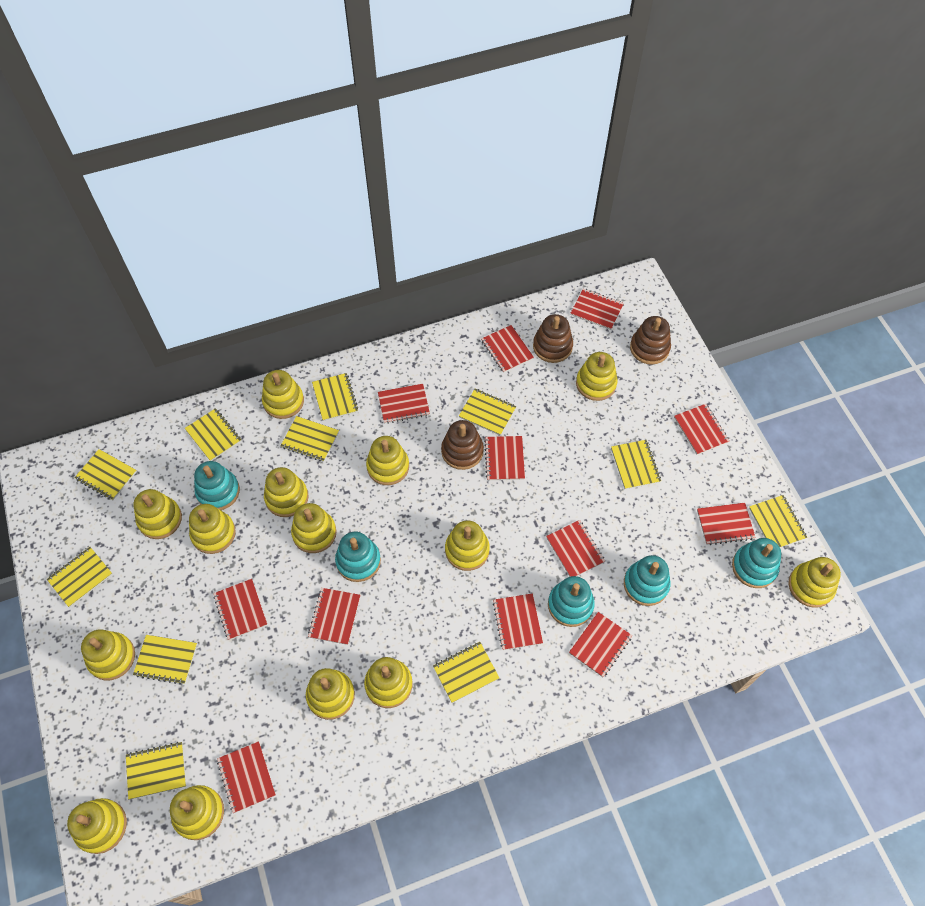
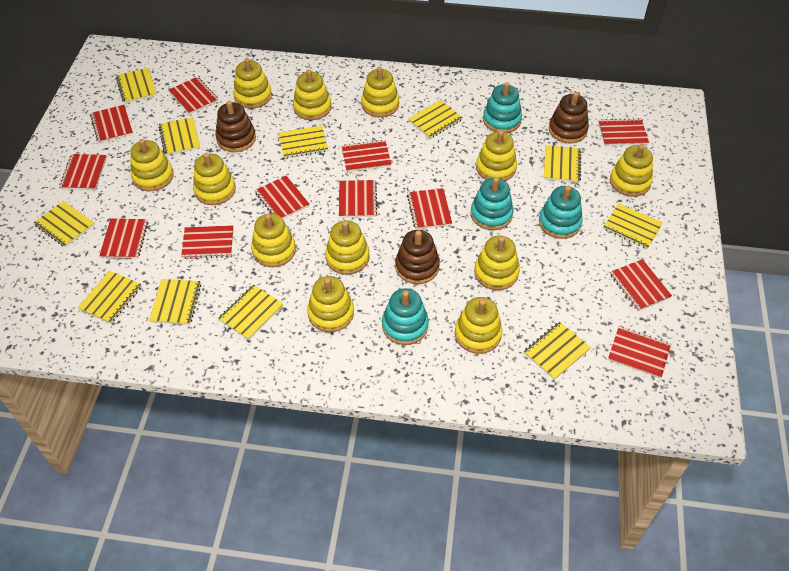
turquoise stacking toy: 5 -> 4
yellow stacking toy: 14 -> 12

